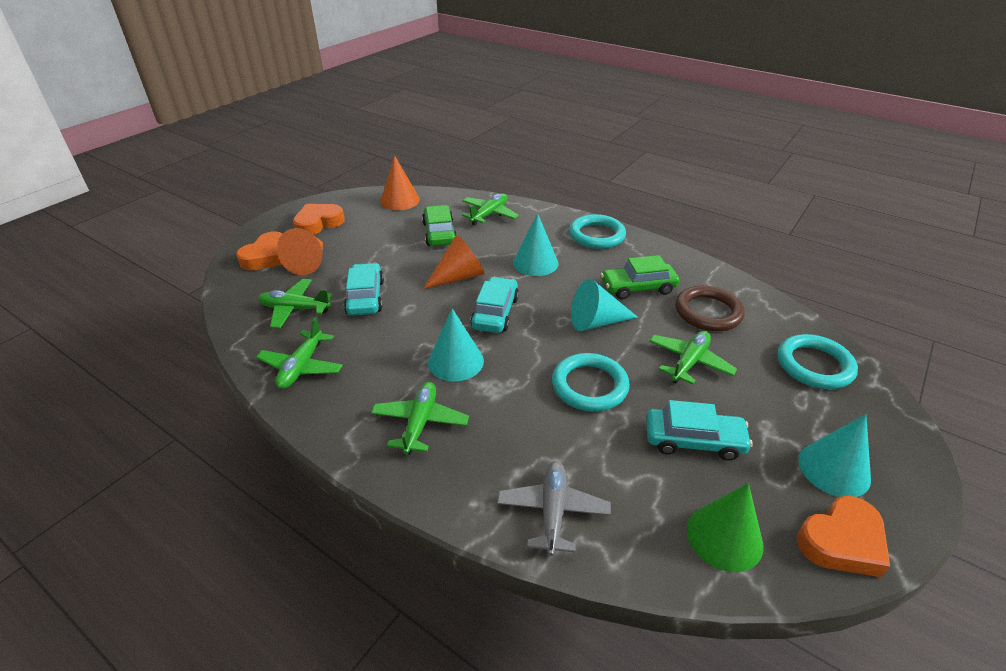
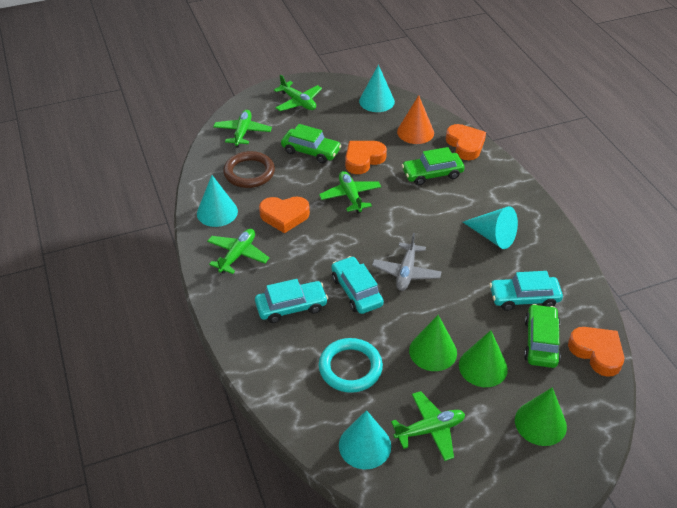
green car: 2 -> 3
green cone: 1 -> 3
orange cone: 3 -> 1
orange heart: 3 -> 4
turquoise ring: 3 -> 1

